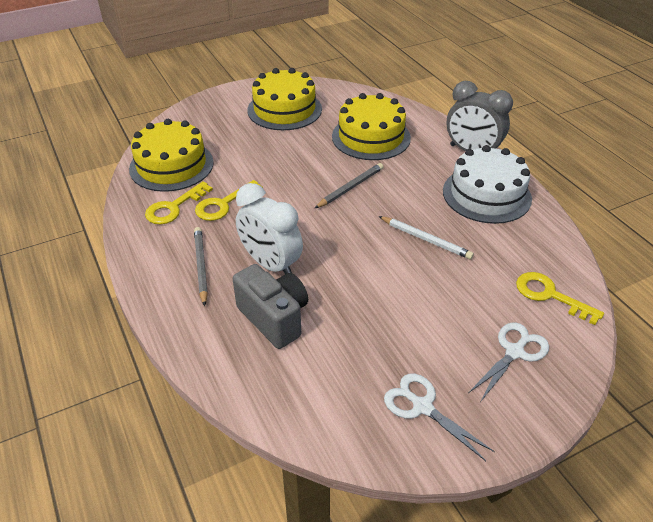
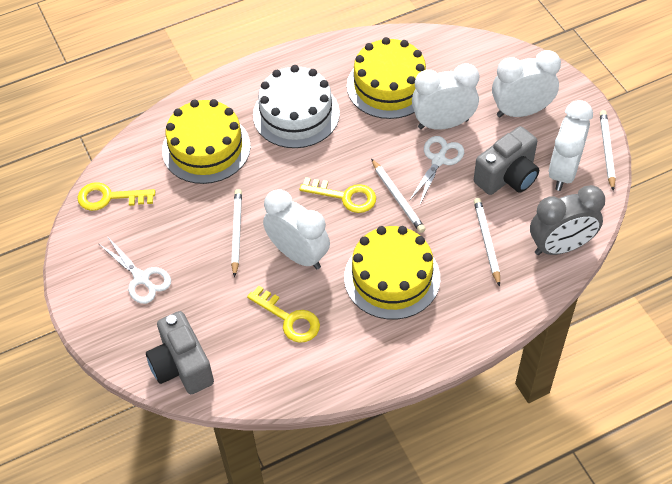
grey camera: 1 -> 2
grey pencil: 2 -> 0
white clock: 1 -> 4
white pencil: 1 -> 4

